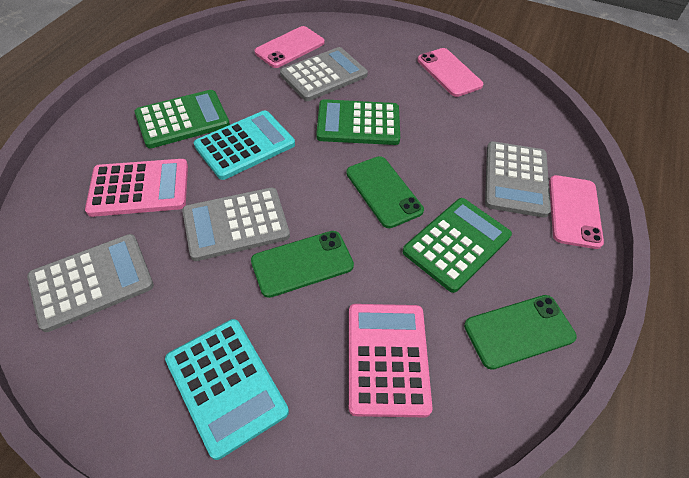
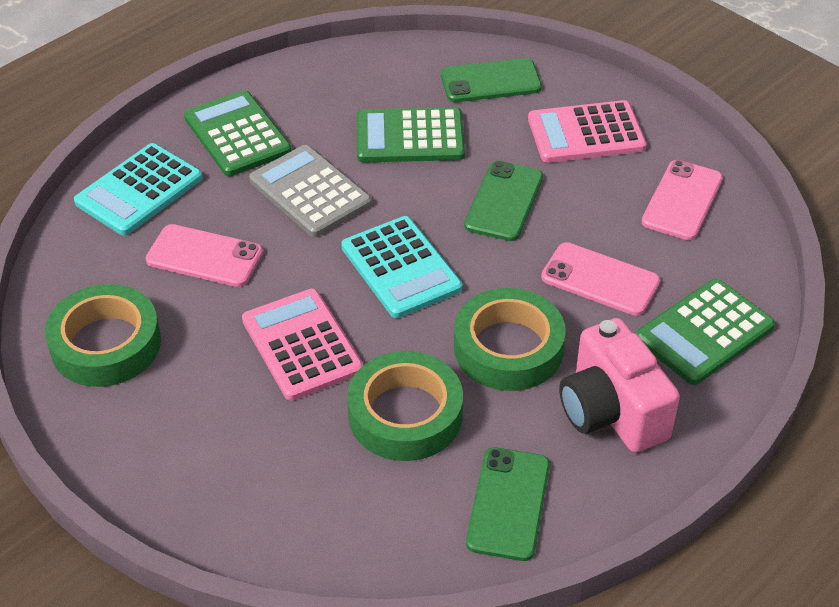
green tape: 0 -> 3
grey calculator: 4 -> 1
pink camera: 0 -> 1

